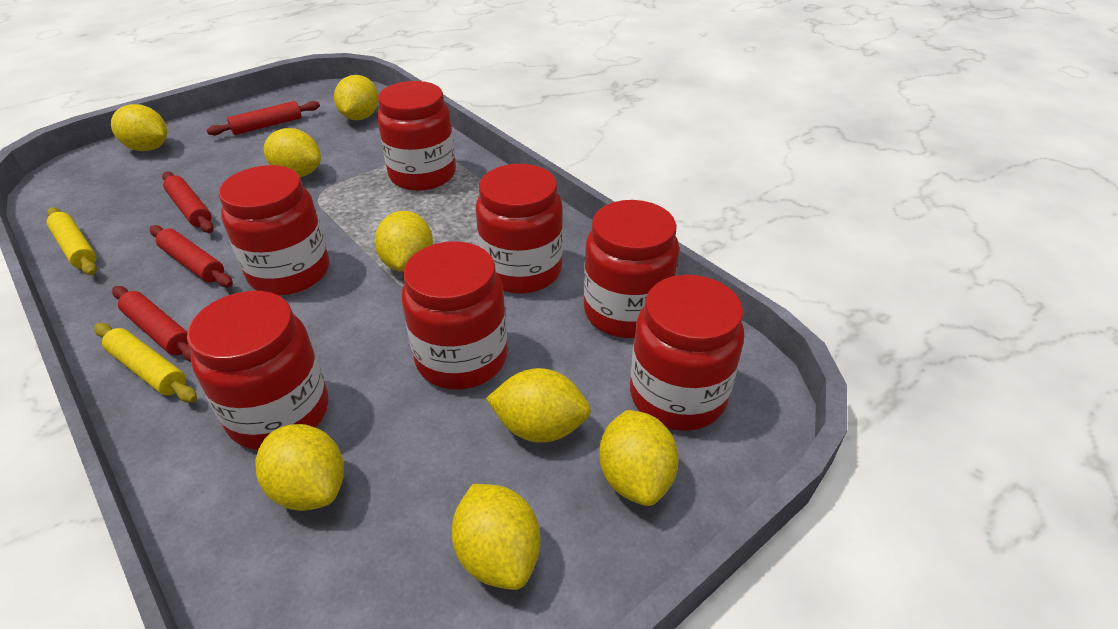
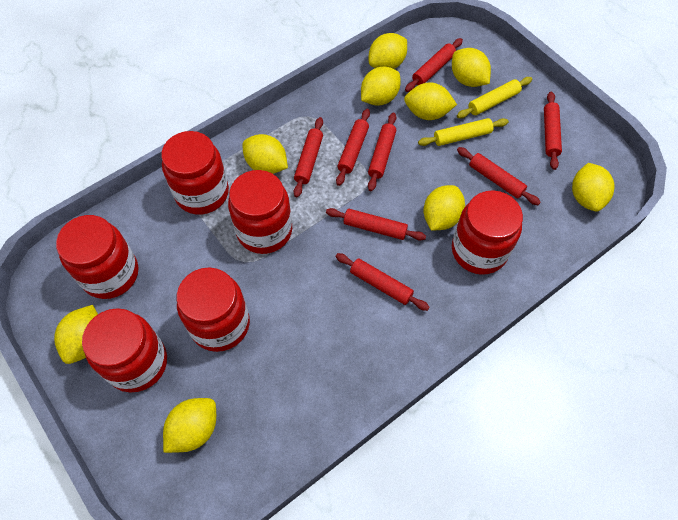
red jar: 7 -> 6
red rolling pin: 4 -> 8
yellow lemon: 8 -> 9

